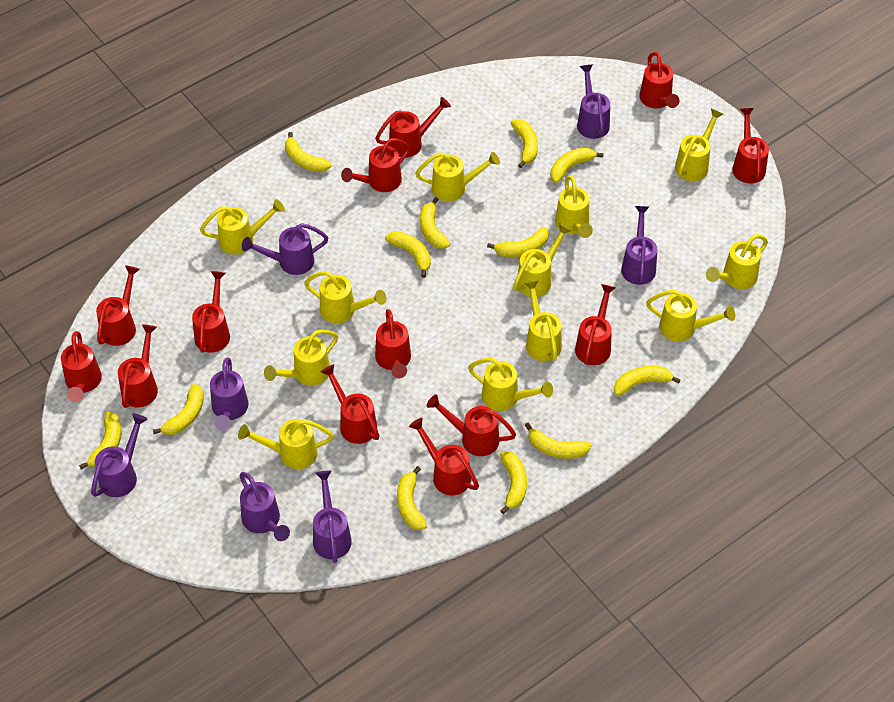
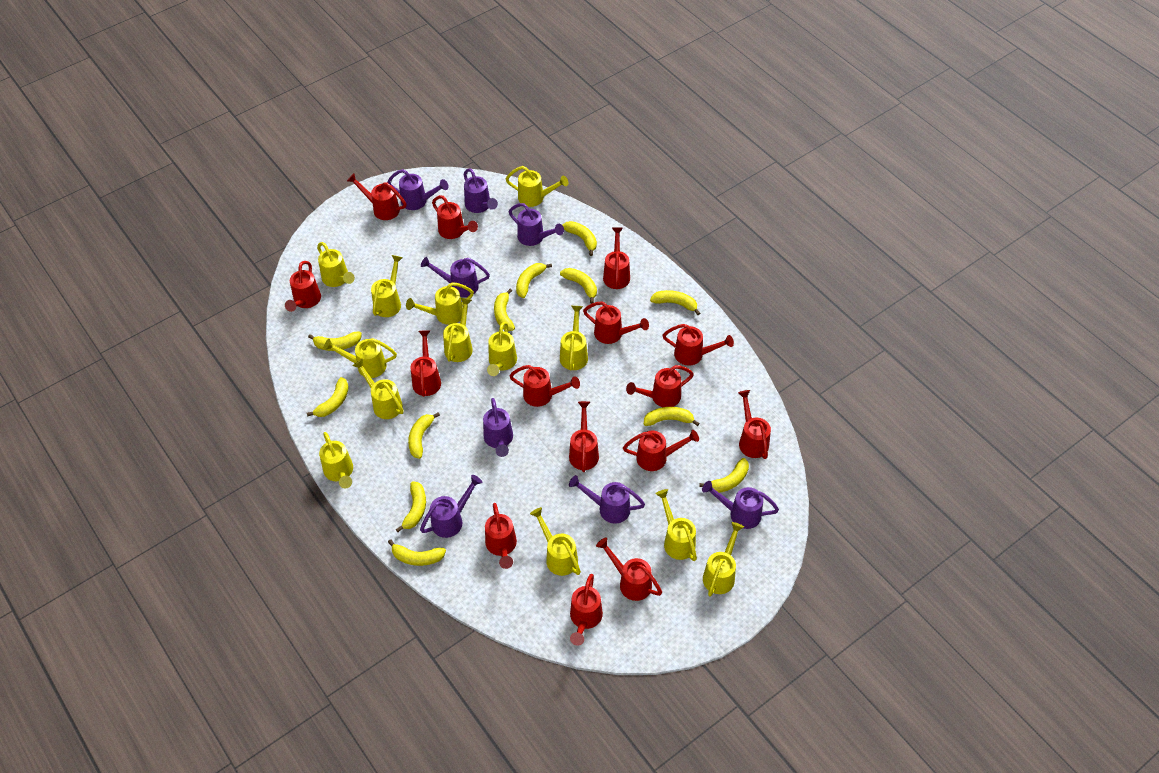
purple watering can: 7 -> 8
red watering can: 13 -> 15
yellow watering can: 12 -> 13

